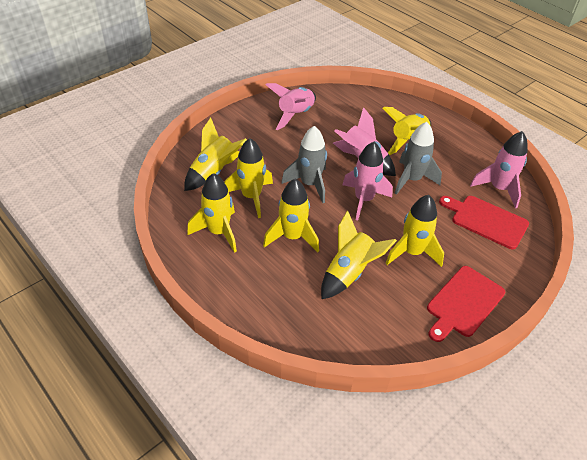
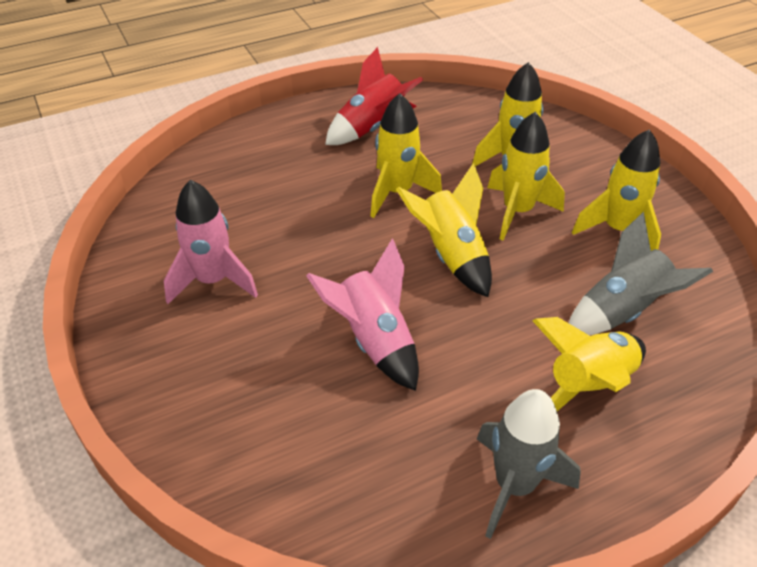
pink rocket: 4 -> 2
red cutting board: 2 -> 0
red rocket: 0 -> 1
yellow rocket: 7 -> 6

